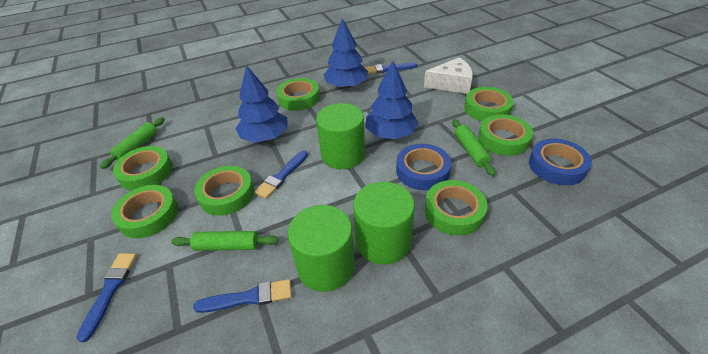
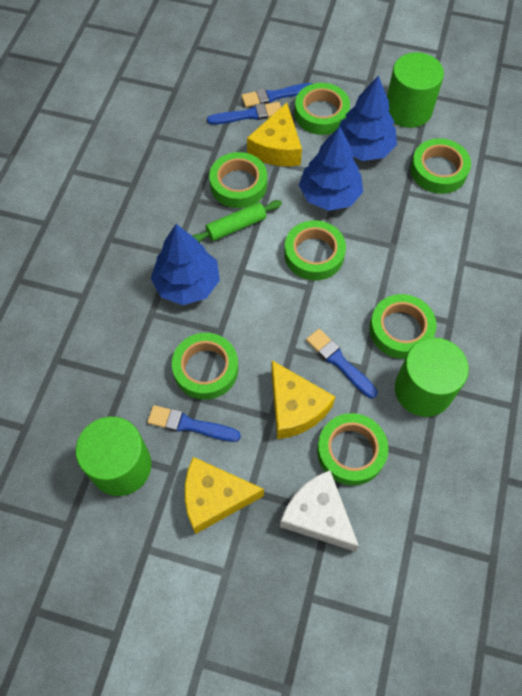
blue tape: 2 -> 0
green rolling pin: 3 -> 1
yellow cheese: 0 -> 3

